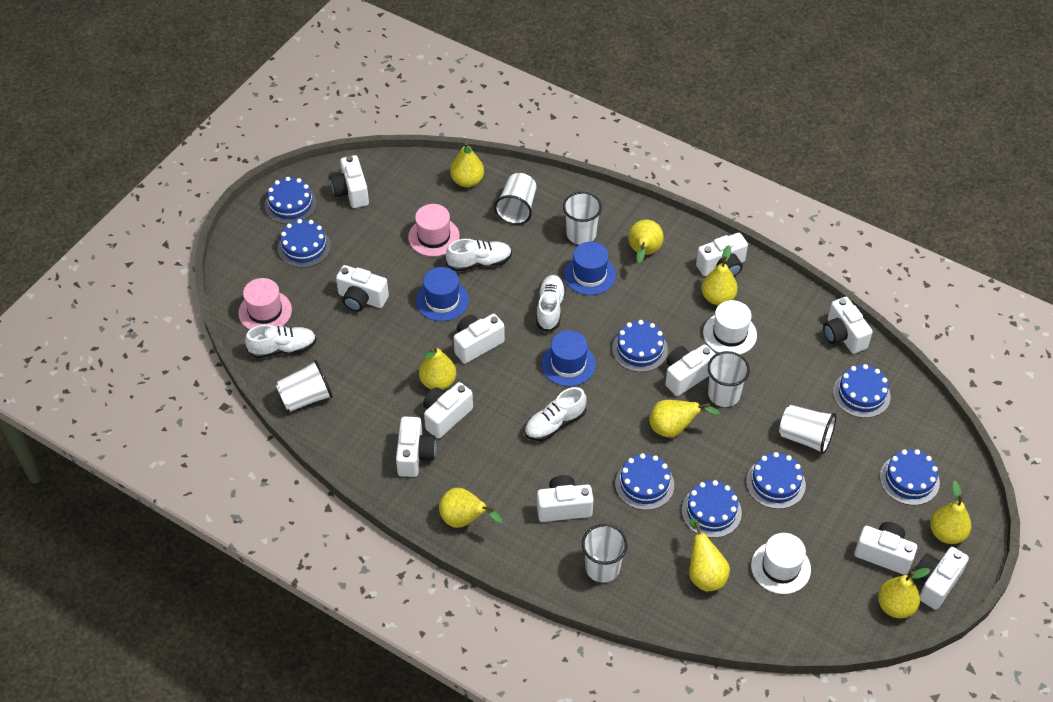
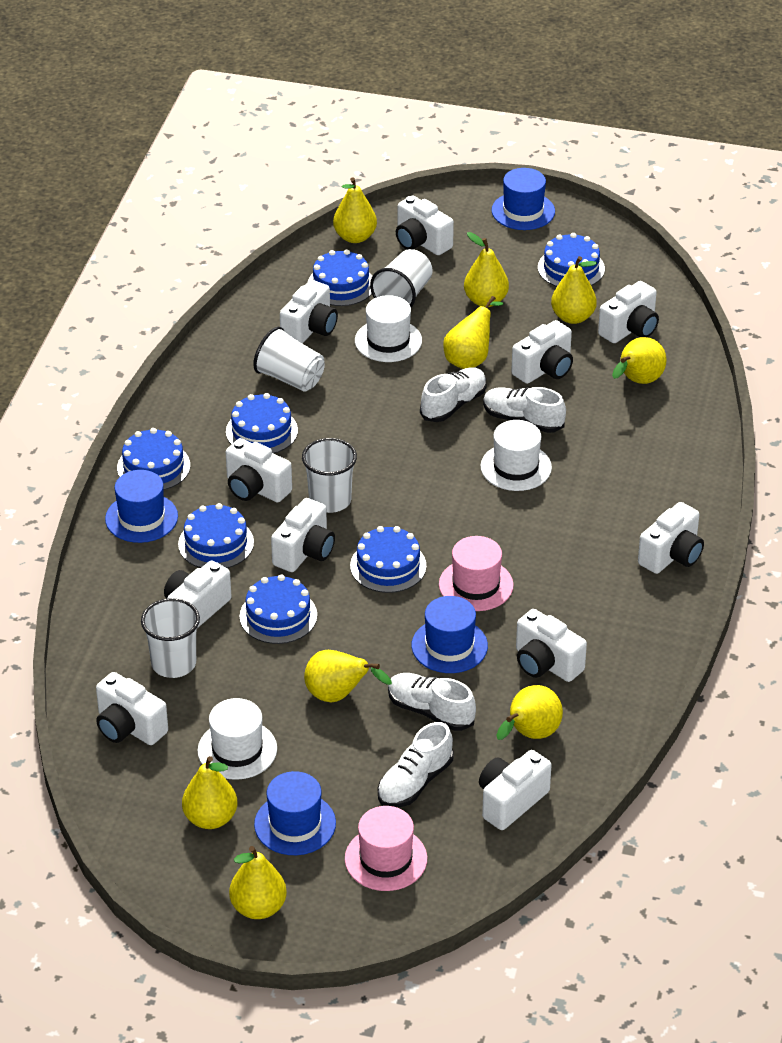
blue cake: 8 -> 7
blue hat: 3 -> 4
white cup: 6 -> 4
white hat: 2 -> 3

